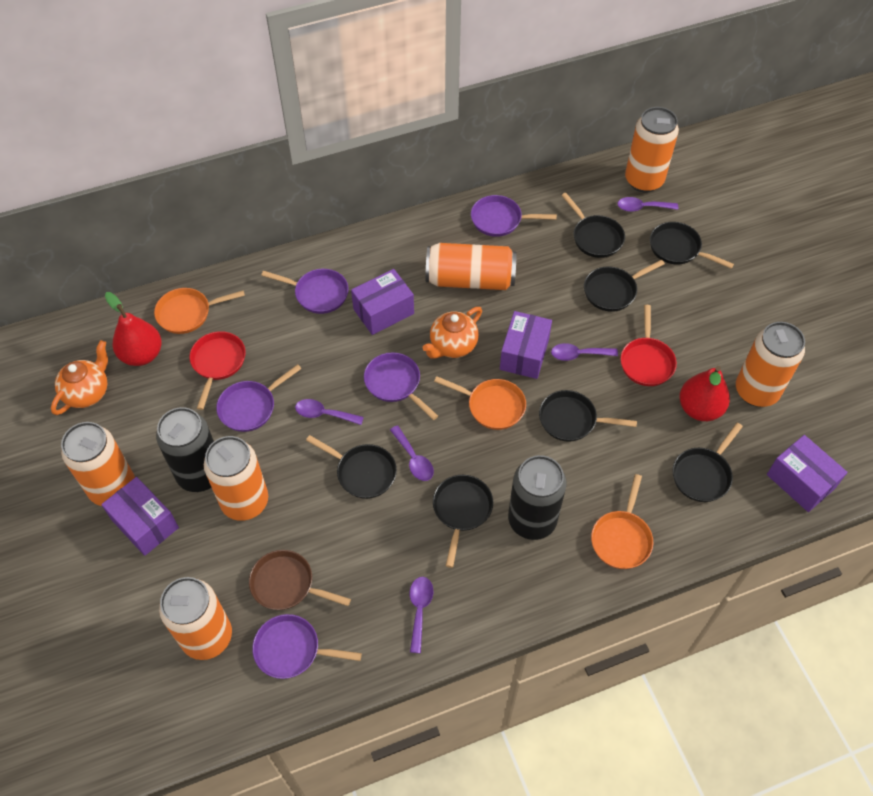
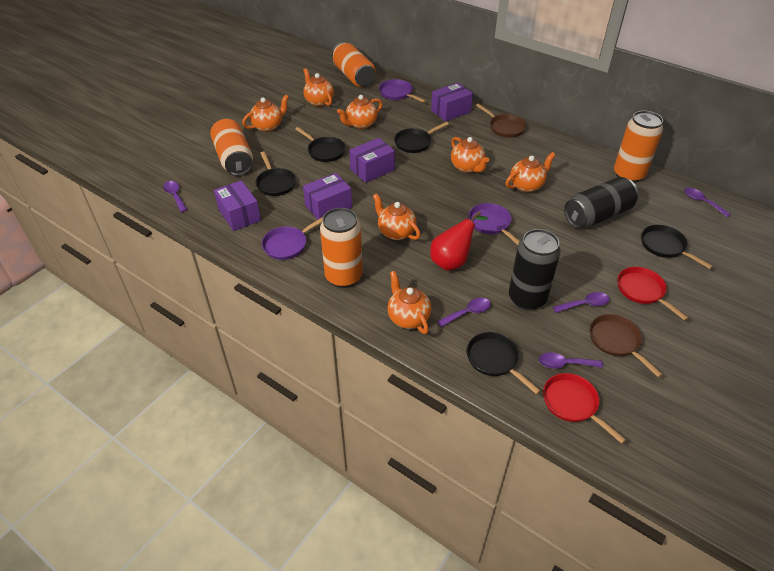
black pan: 7 -> 5
brown pan: 1 -> 2
orange can: 6 -> 4
orange pan: 3 -> 0
orange teapot: 2 -> 7
purple pan: 5 -> 3
red pear: 2 -> 1

